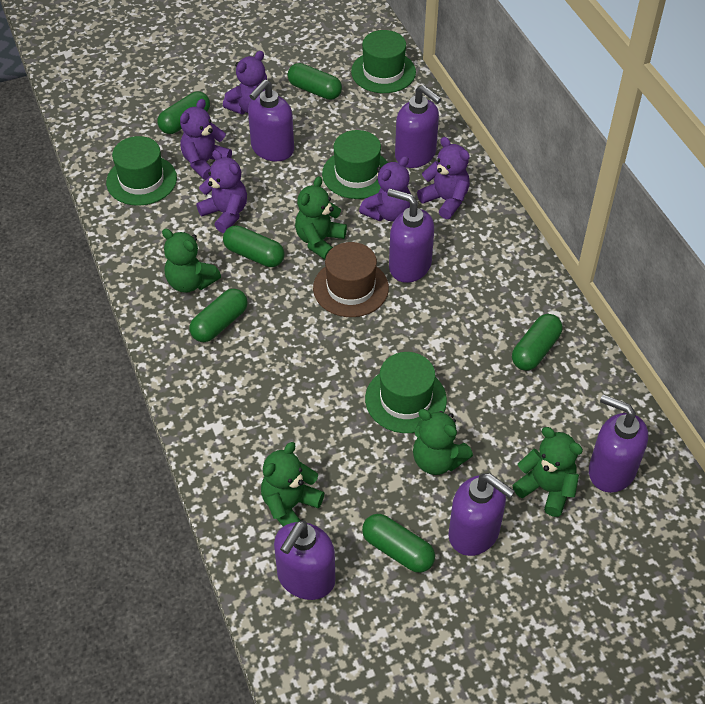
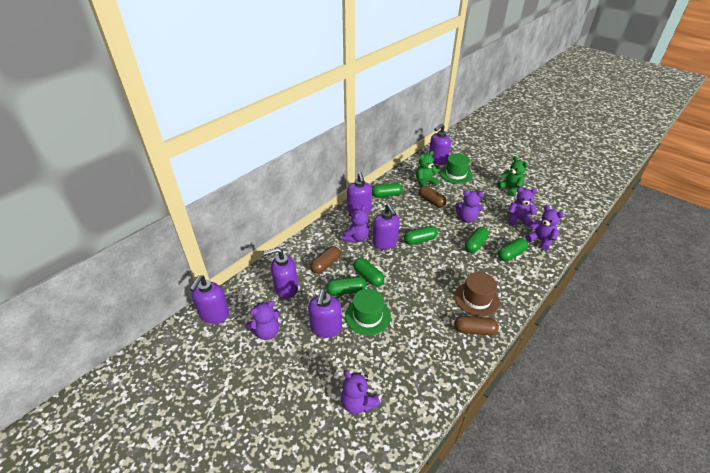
brown capsule: 0 -> 3
green hat: 4 -> 2
green teddy bear: 5 -> 2
purple teddy bear: 5 -> 6

